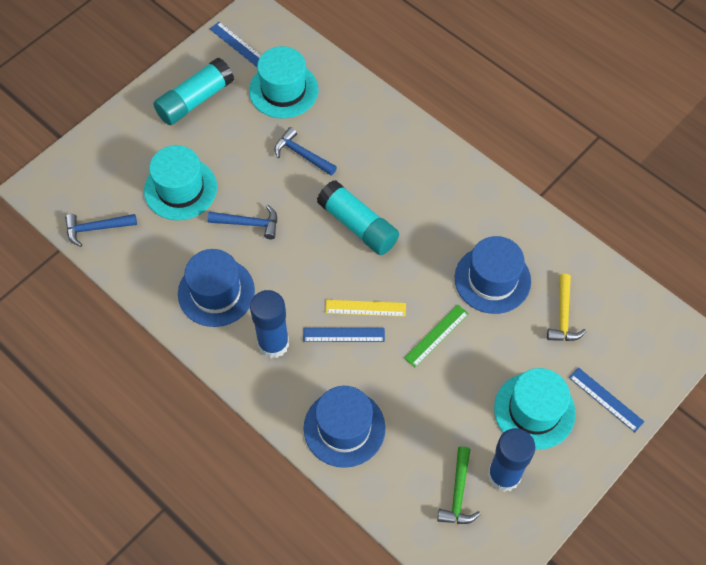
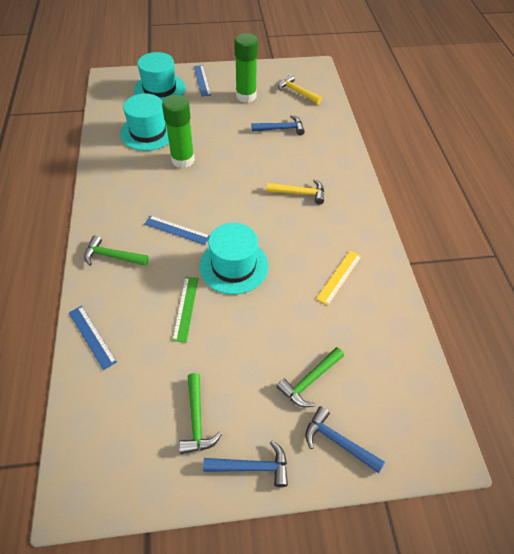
blue glue stick: 2 -> 0
blue hat: 3 -> 0
green glue stick: 0 -> 2
green hammer: 1 -> 3
turquoise glue stick: 2 -> 0
yellow hammer: 1 -> 2

